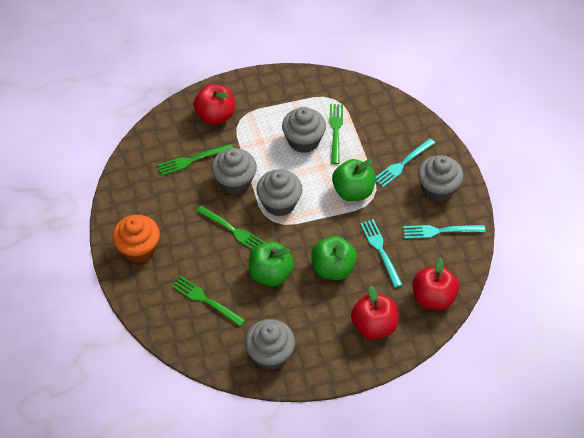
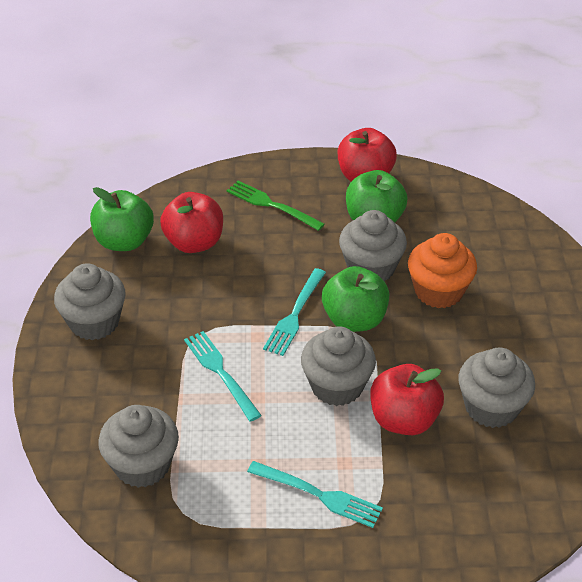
green fork: 4 -> 1

